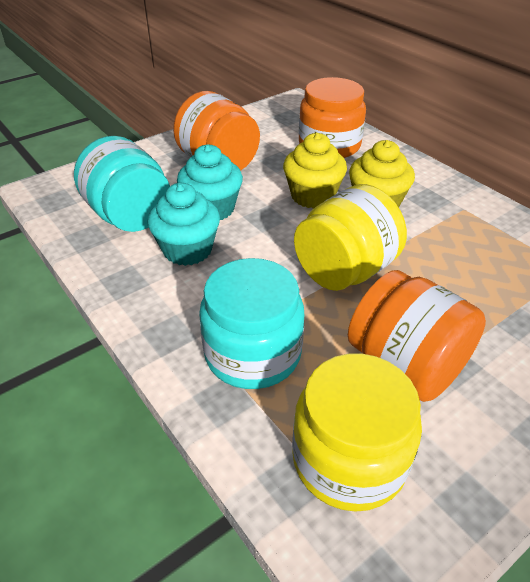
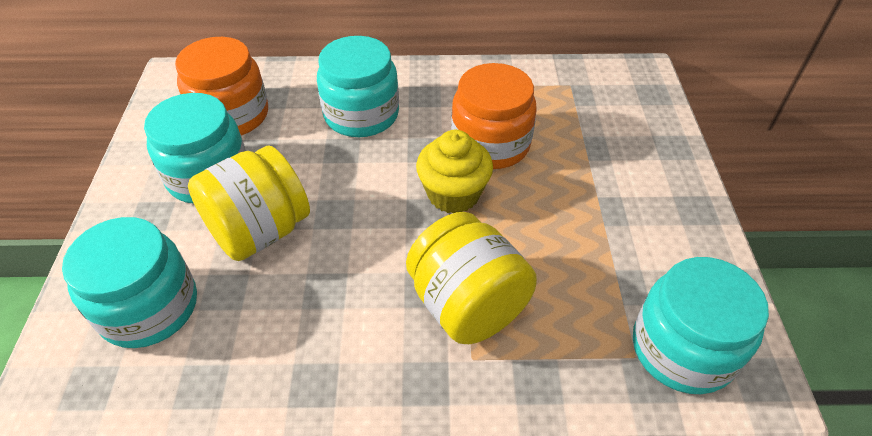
orange jar: 3 -> 2
turquoise cupcake: 2 -> 0
turquoise jar: 2 -> 4
yellow cupcake: 2 -> 1

